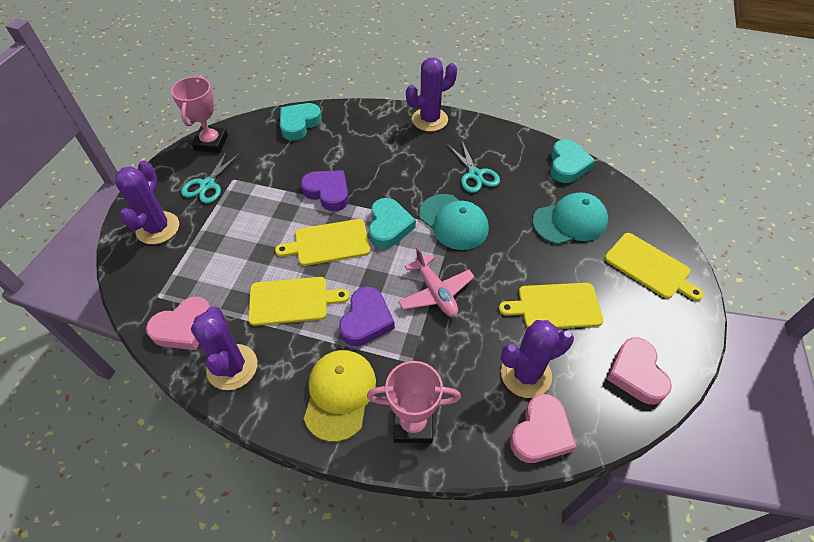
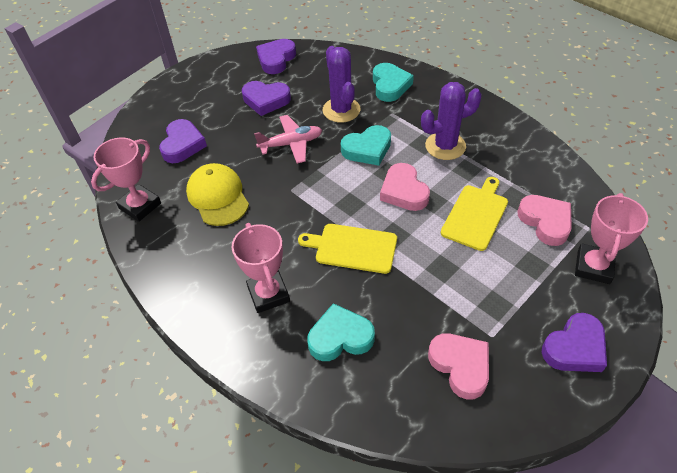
pink trophy: 2 -> 3
purple cactus: 4 -> 2
purple heart: 2 -> 4
turquoise cap: 2 -> 0
turquoise scissors: 2 -> 0
yellow cutting board: 4 -> 2

